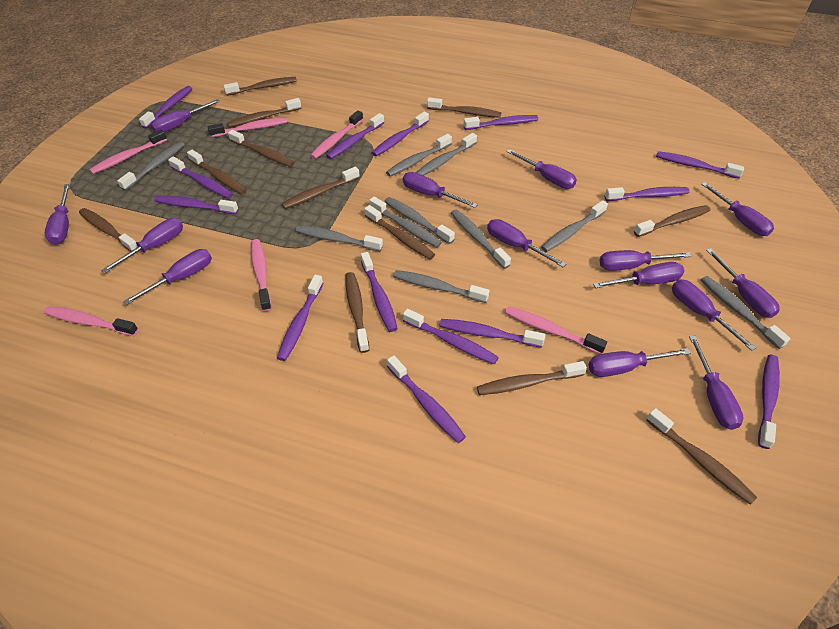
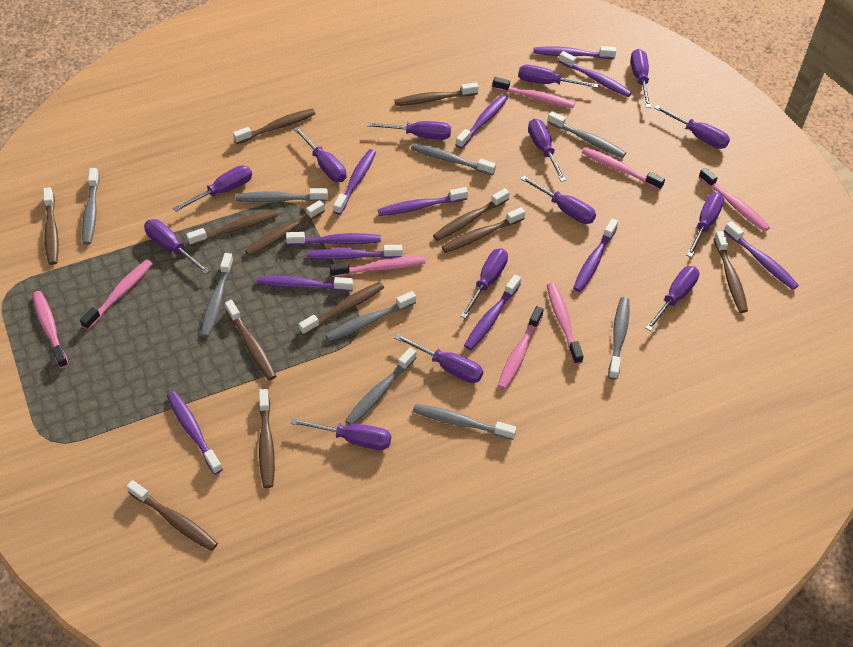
grey toothbrush: 10 -> 9
pink toothbrush: 6 -> 8
purple toothbrush: 14 -> 12

